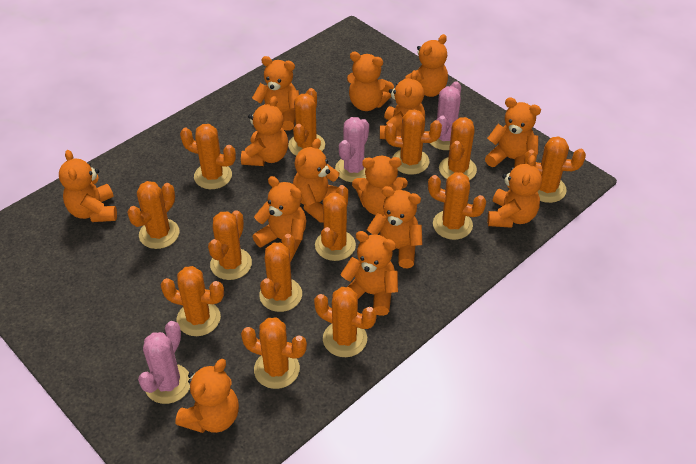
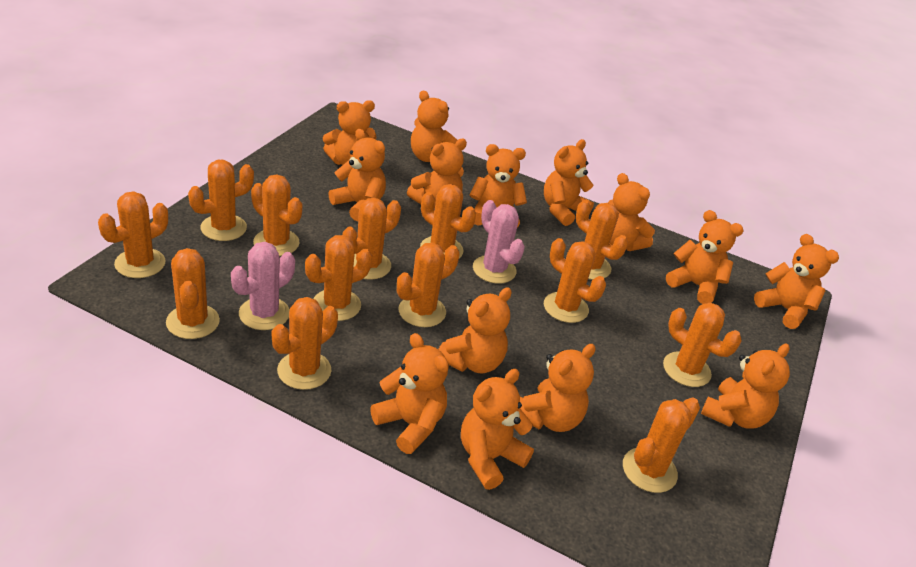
pink cactus: 3 -> 2

